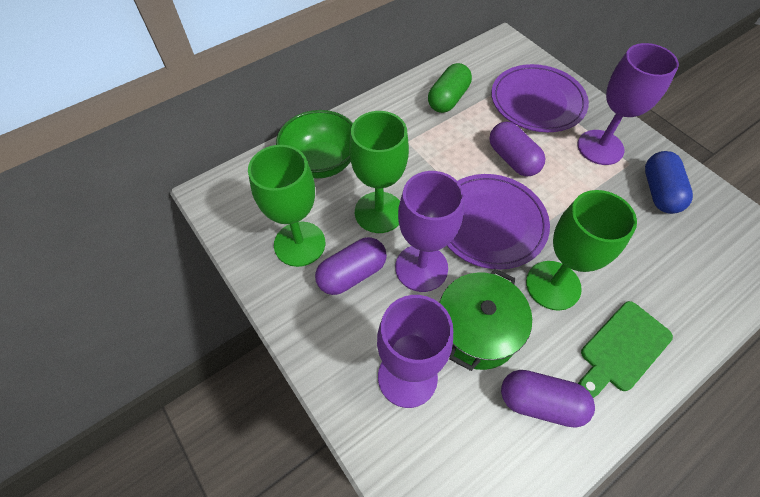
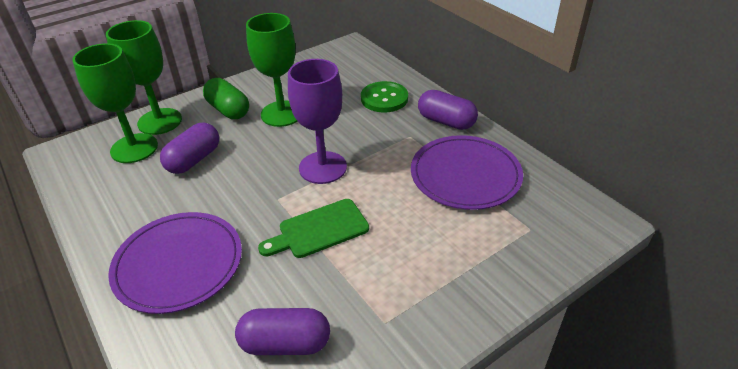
blue capsule: 1 -> 0
green bowl: 1 -> 0
green button: 0 -> 1
green pot: 1 -> 0
purple goblet: 3 -> 1

